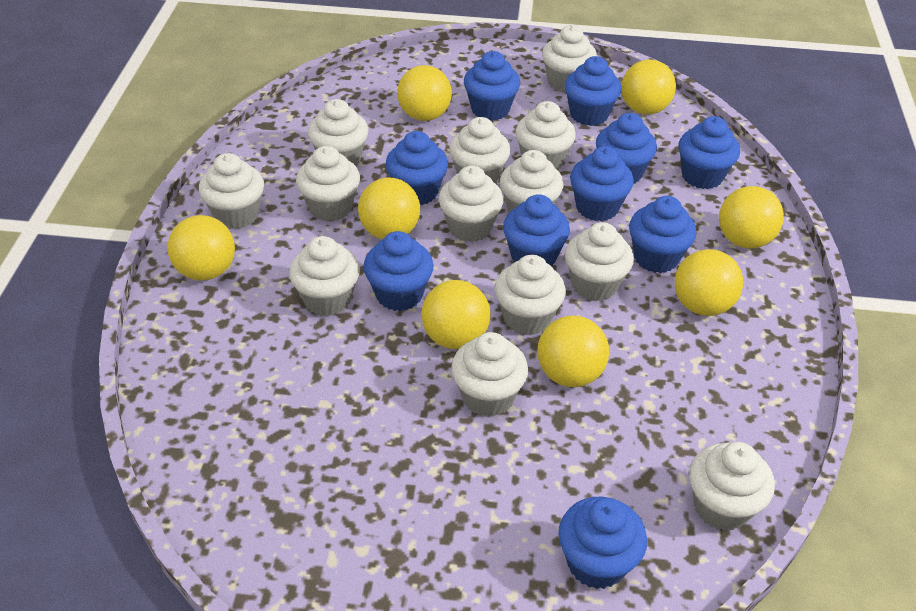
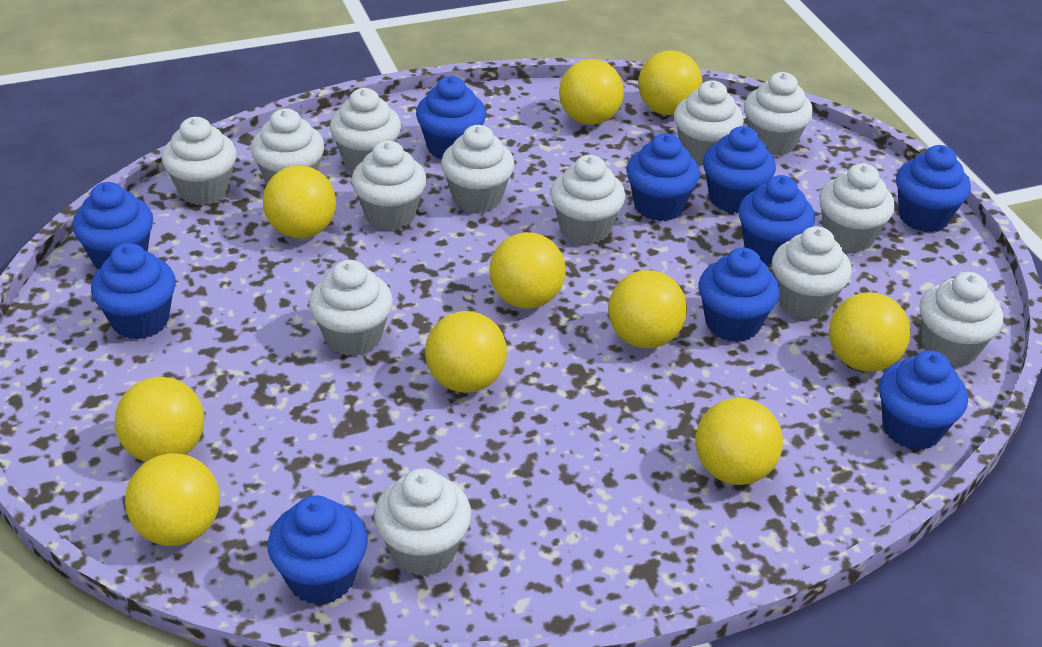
yellow ball: 8 -> 10

